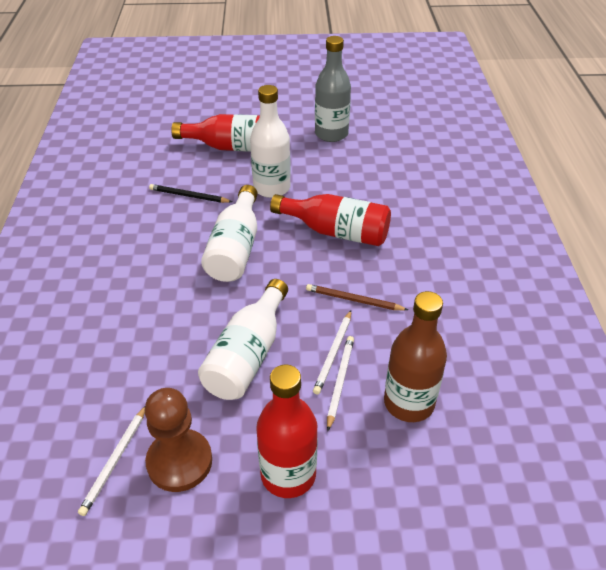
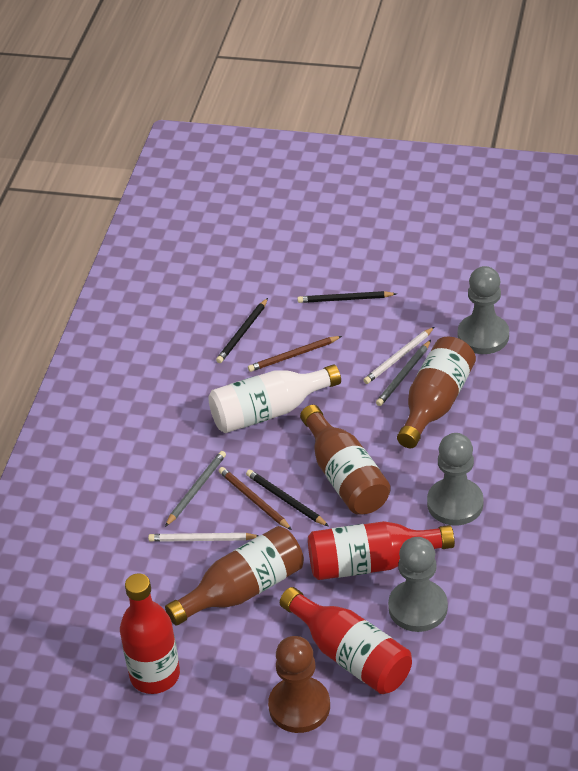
black pencil: 1 -> 3
brown bottle: 1 -> 3
brown pencil: 1 -> 2
grey bottle: 1 -> 0
grey pawn: 0 -> 3
grey pencil: 0 -> 2
white bottle: 3 -> 1
white pencil: 3 -> 2

